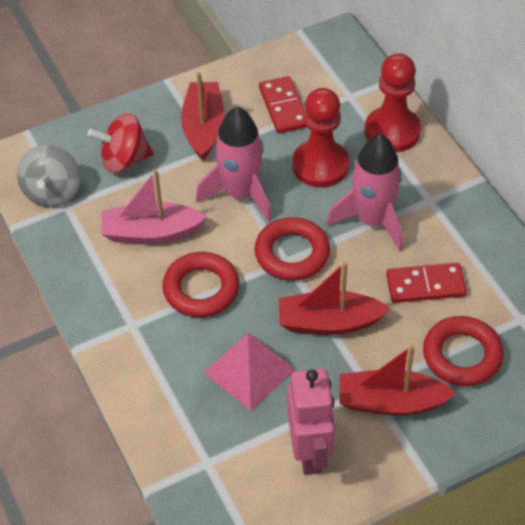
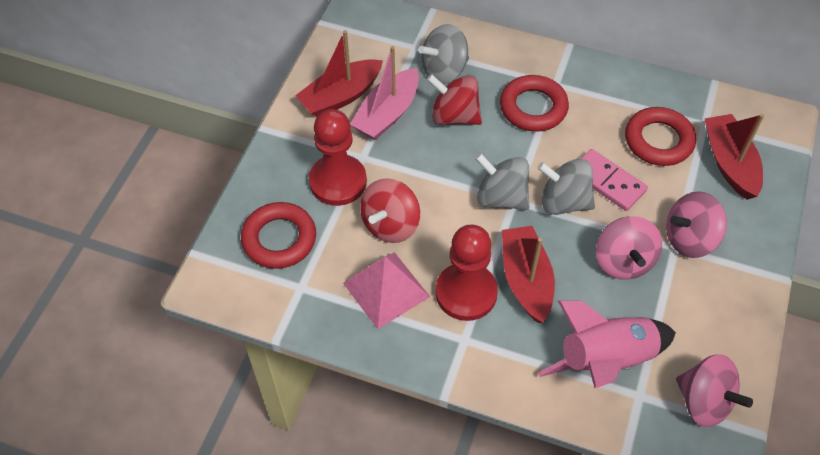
grey spinning top: 1 -> 3
pink domino: 0 -> 1
pink robot: 1 -> 0
pink rocket: 2 -> 1
pink spinning top: 0 -> 3
red domino: 2 -> 0
red spinning top: 1 -> 2

